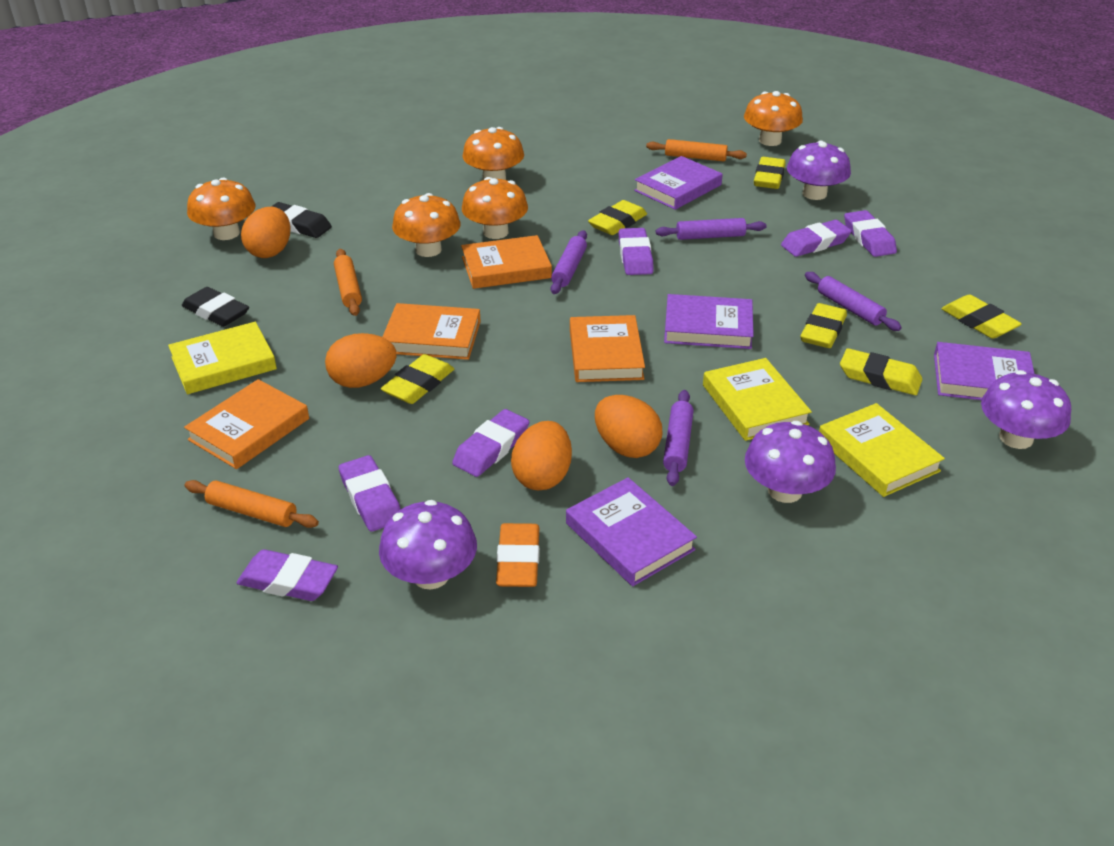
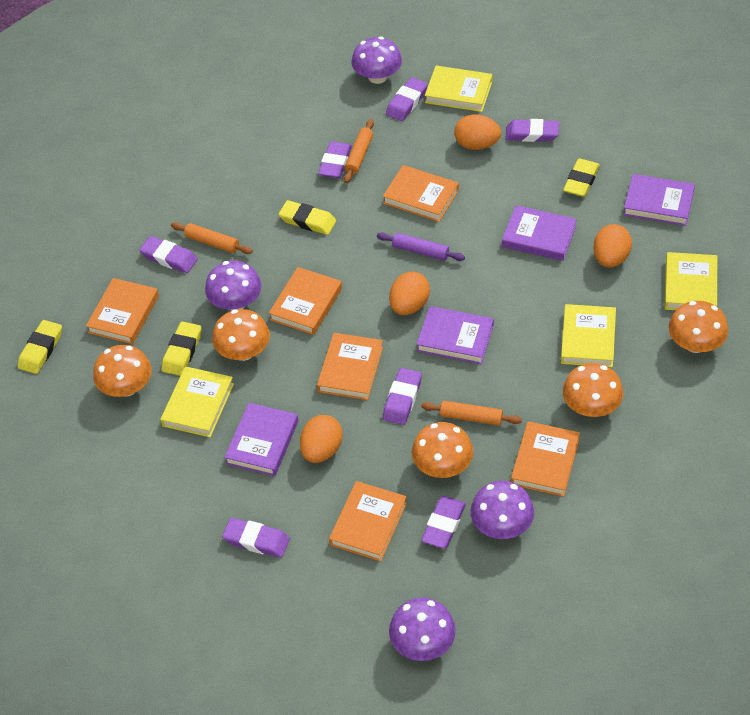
black eraser: 2 -> 0
orange book: 4 -> 6
orange eraser: 1 -> 0
purple eraser: 6 -> 7
purple rolling pin: 4 -> 1
yellow book: 3 -> 4
yellow eraser: 6 -> 4

